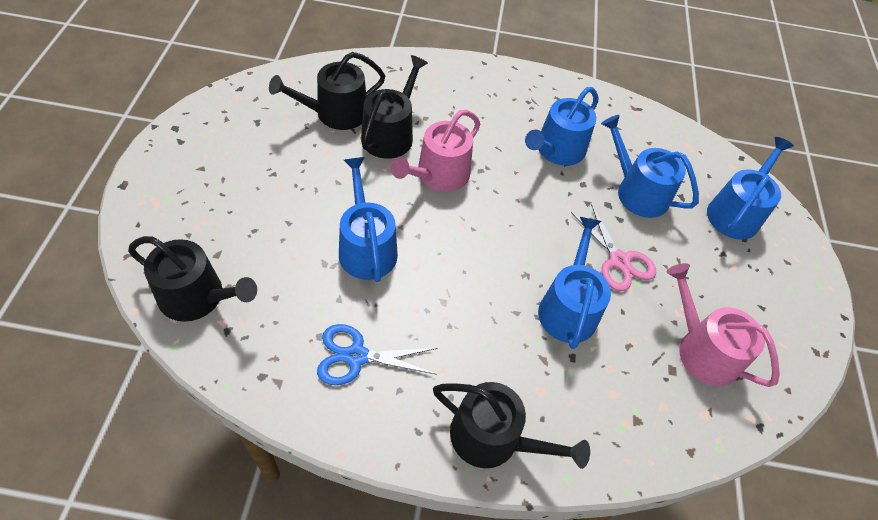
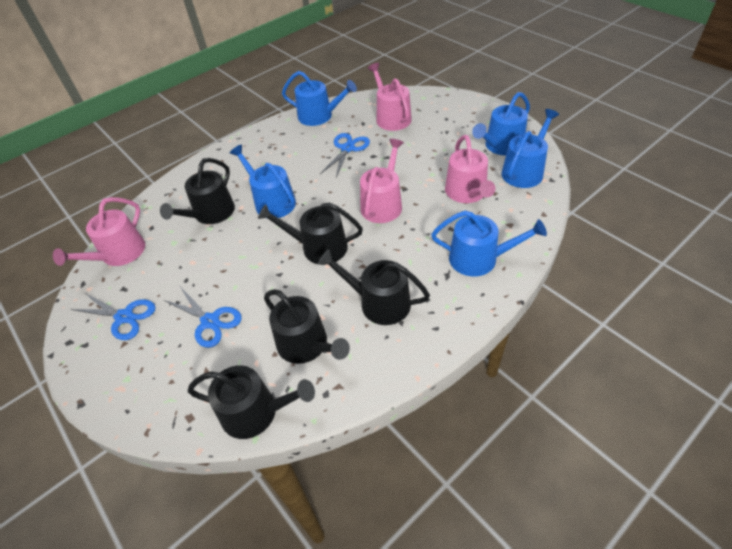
black watering can: 4 -> 5
blue scissors: 1 -> 3
pink scissors: 1 -> 0
pink watering can: 2 -> 4

